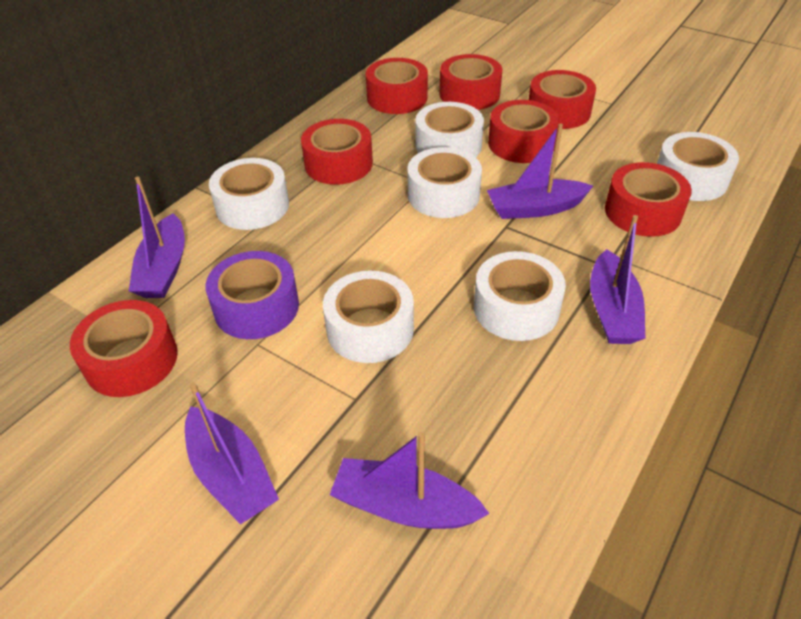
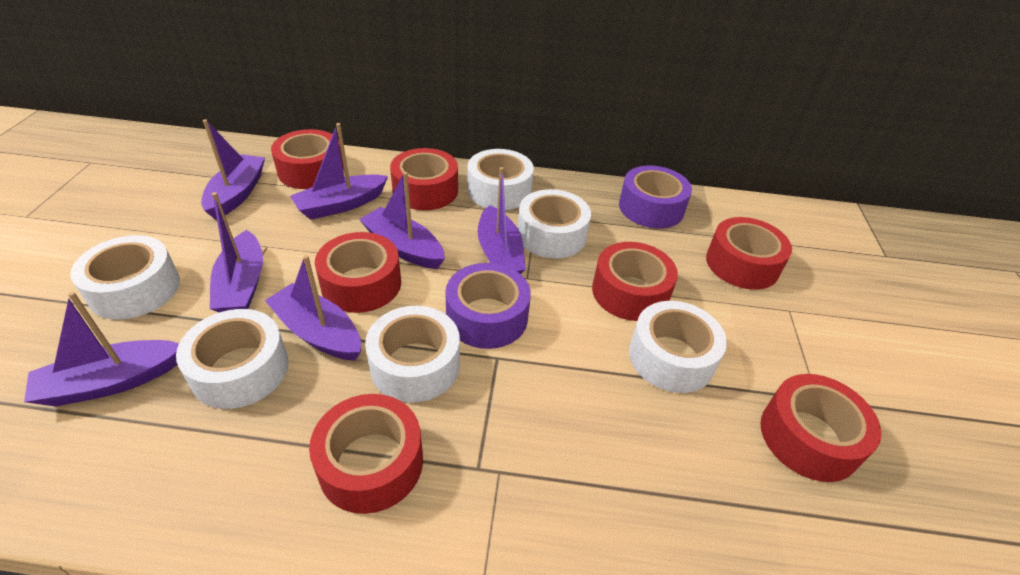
purple boat: 5 -> 7
purple tape: 1 -> 2

